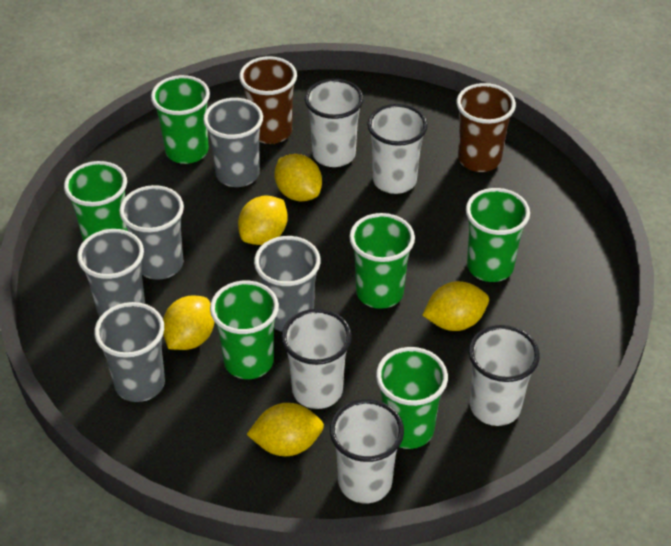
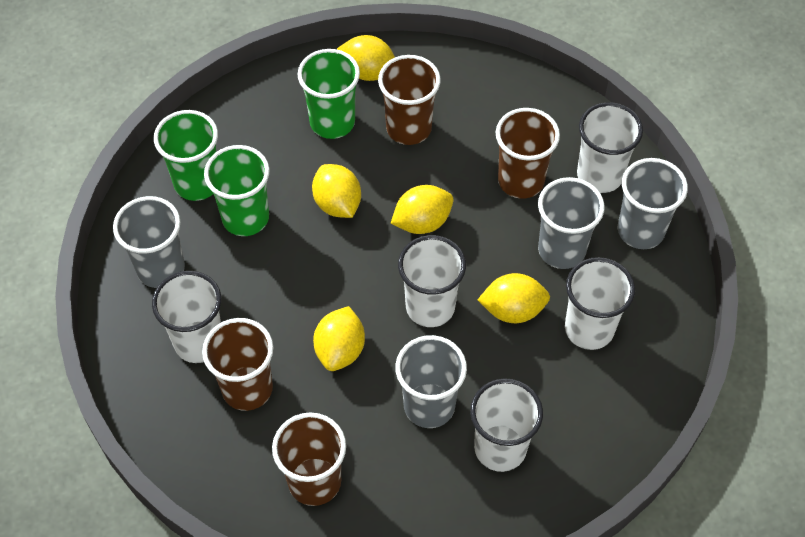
brown cup: 2 -> 4
green cup: 6 -> 3
grey cup: 5 -> 4

